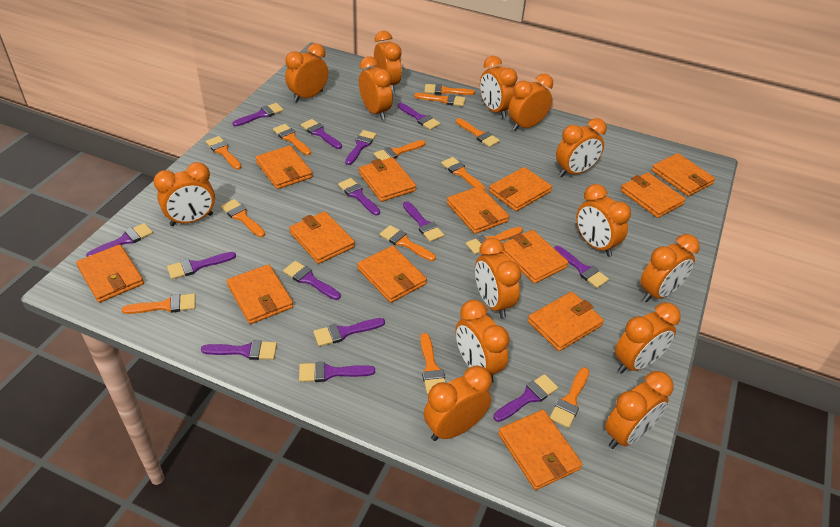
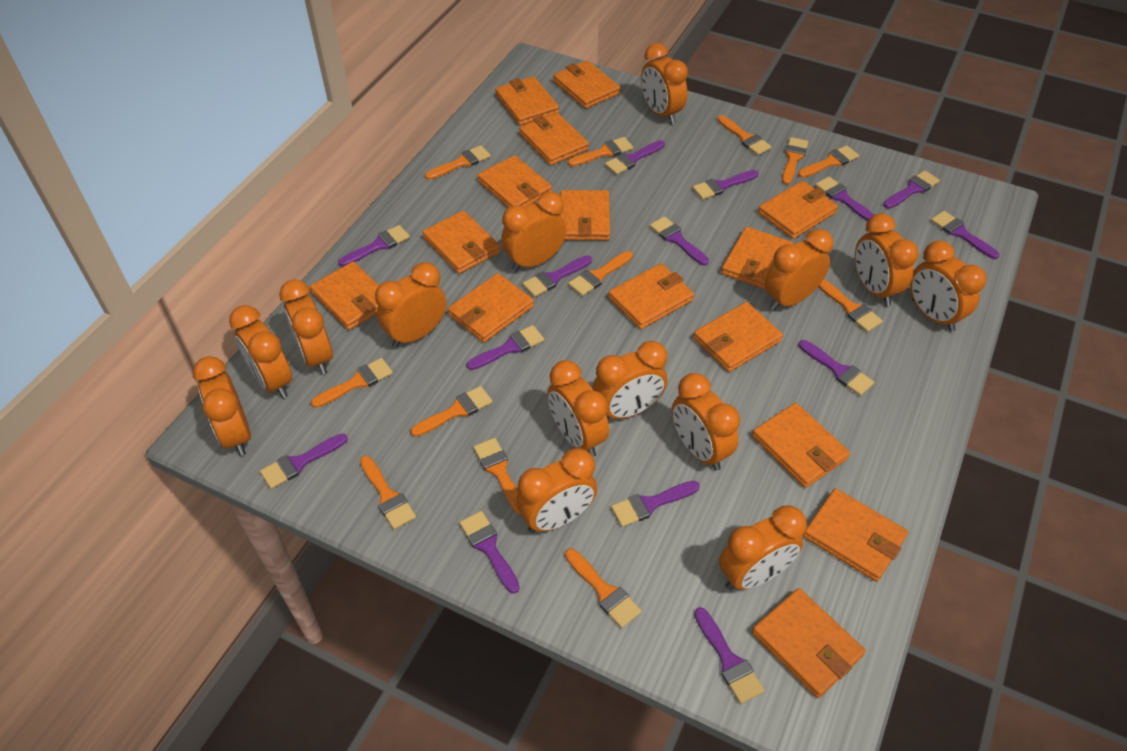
orange brush: 13 -> 12
orange wallet: 13 -> 15

